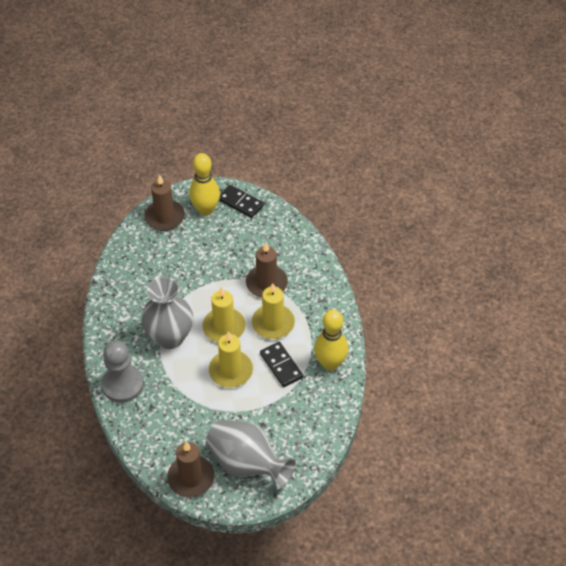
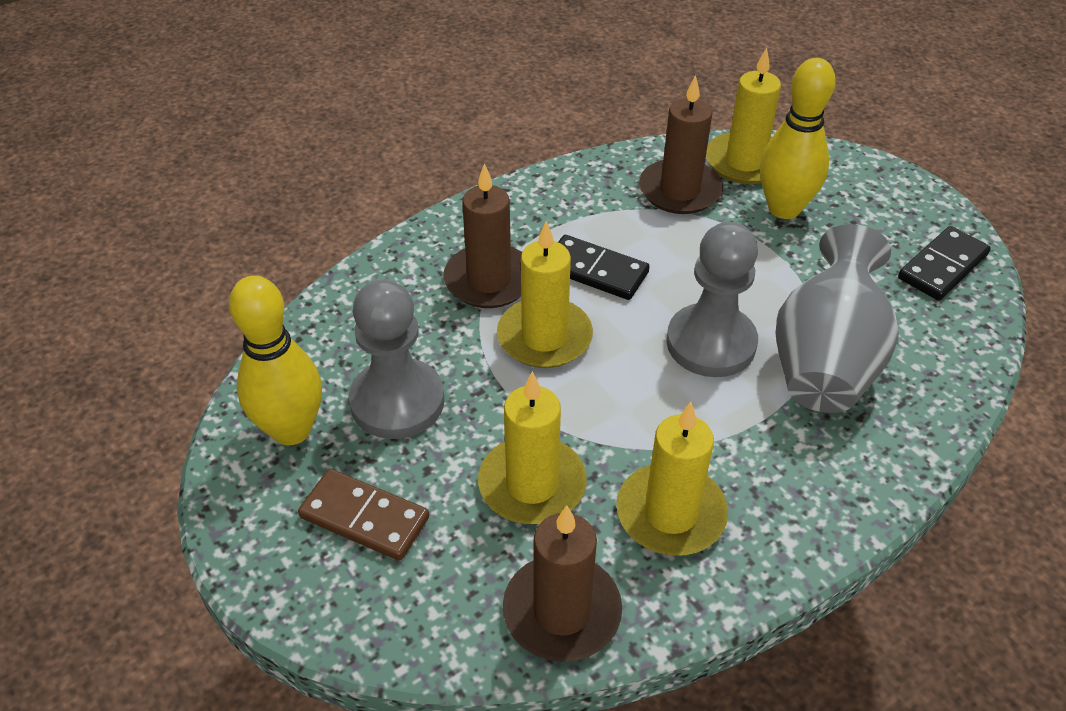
brown domino: 0 -> 1
grey pawn: 1 -> 2
grey vase: 2 -> 1
yellow candle: 3 -> 4

